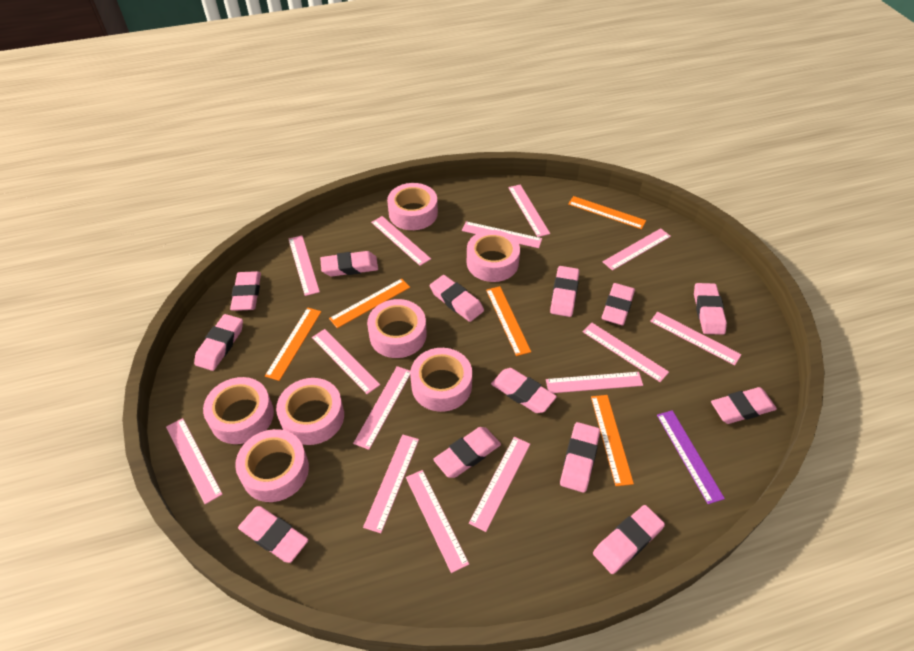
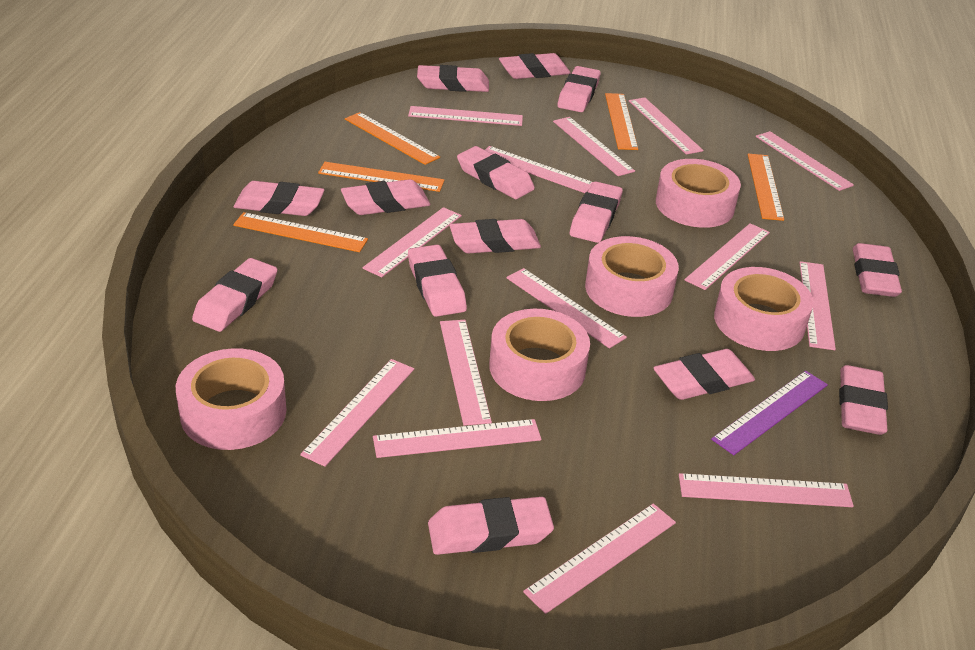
pink eraser: 13 -> 14
pink tape: 7 -> 5

